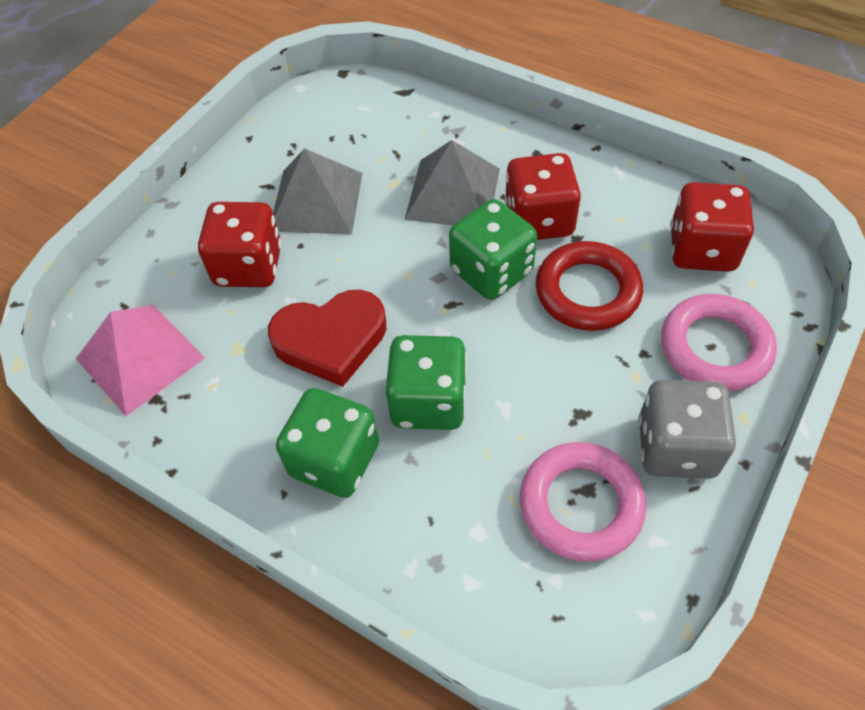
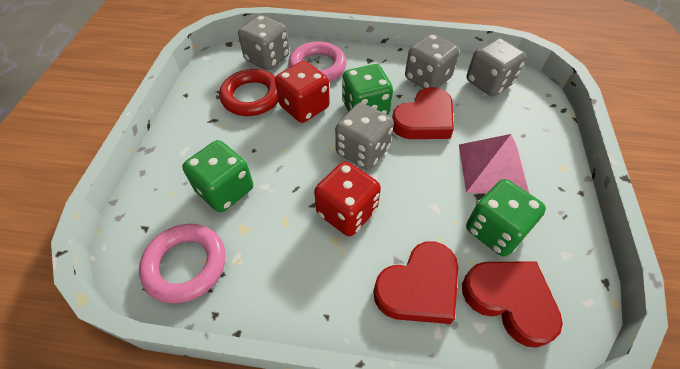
grey dice: 1 -> 4
grey pyramid: 2 -> 0
red dice: 3 -> 2
red heart: 1 -> 3

